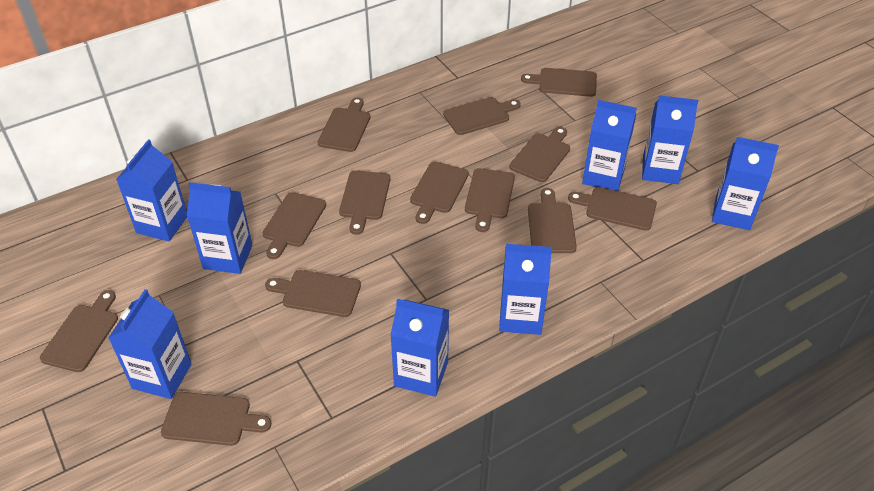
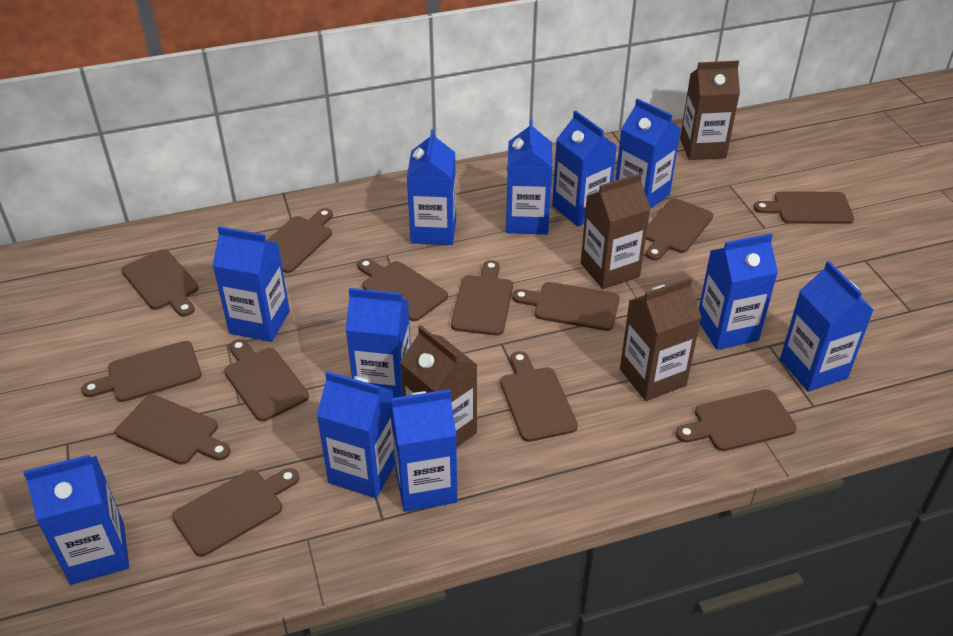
blue carton: 8 -> 11
brown carton: 0 -> 4

